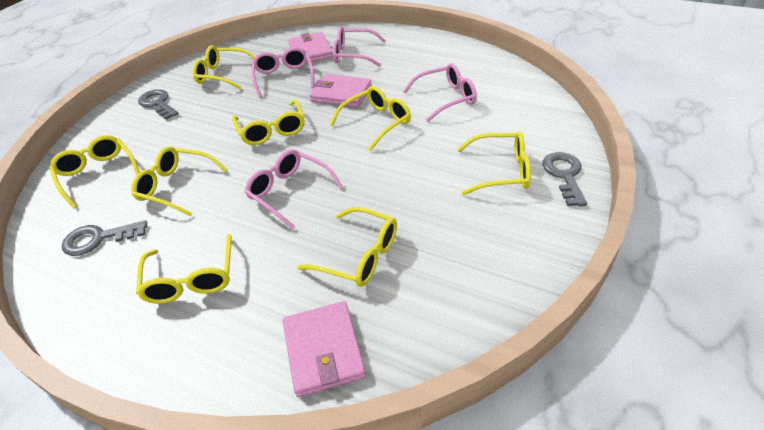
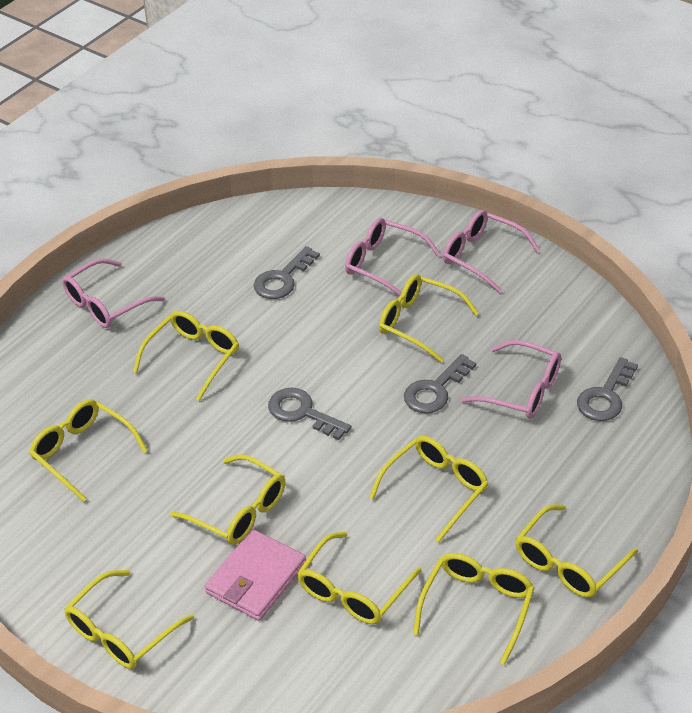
grey key: 3 -> 4
pink wallet: 3 -> 1
yellow glasses: 8 -> 9

